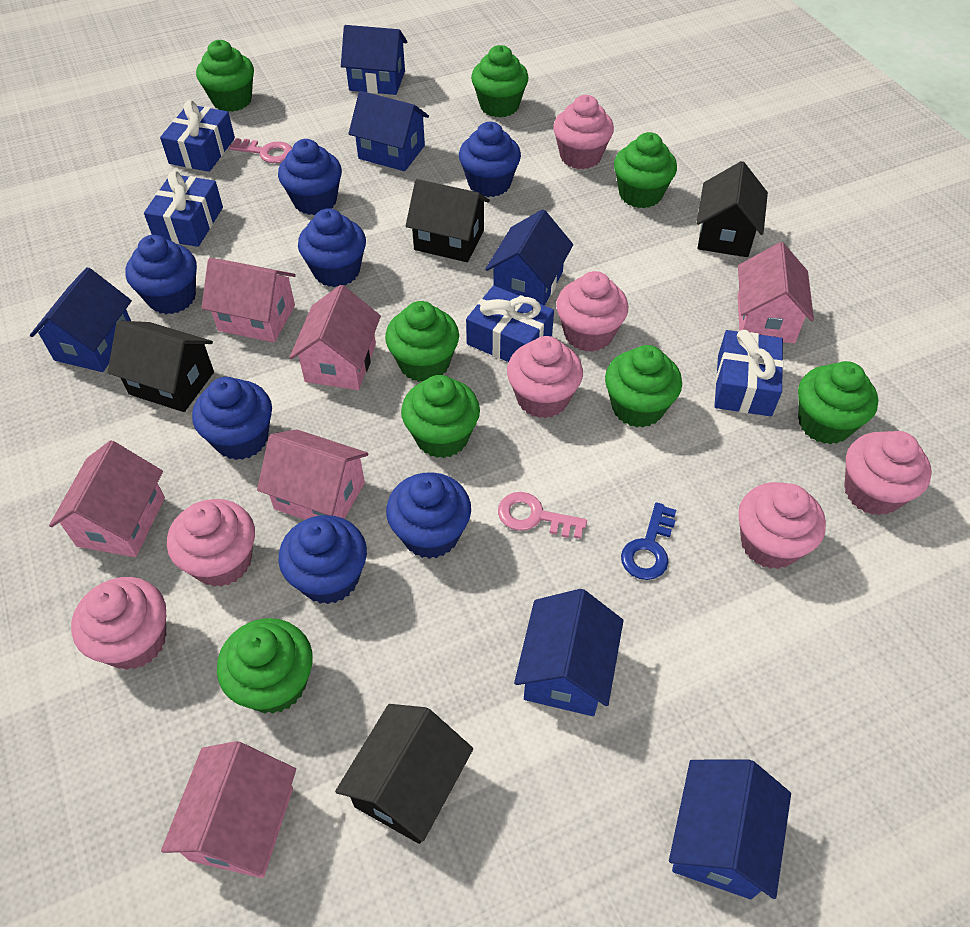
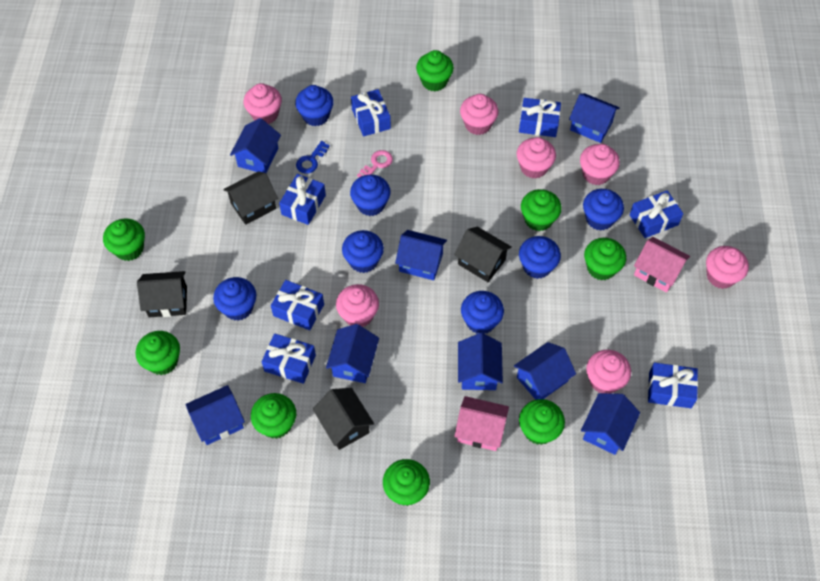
blue gift: 4 -> 7
blue house: 6 -> 8
pink house: 6 -> 2
pink key: 2 -> 1

